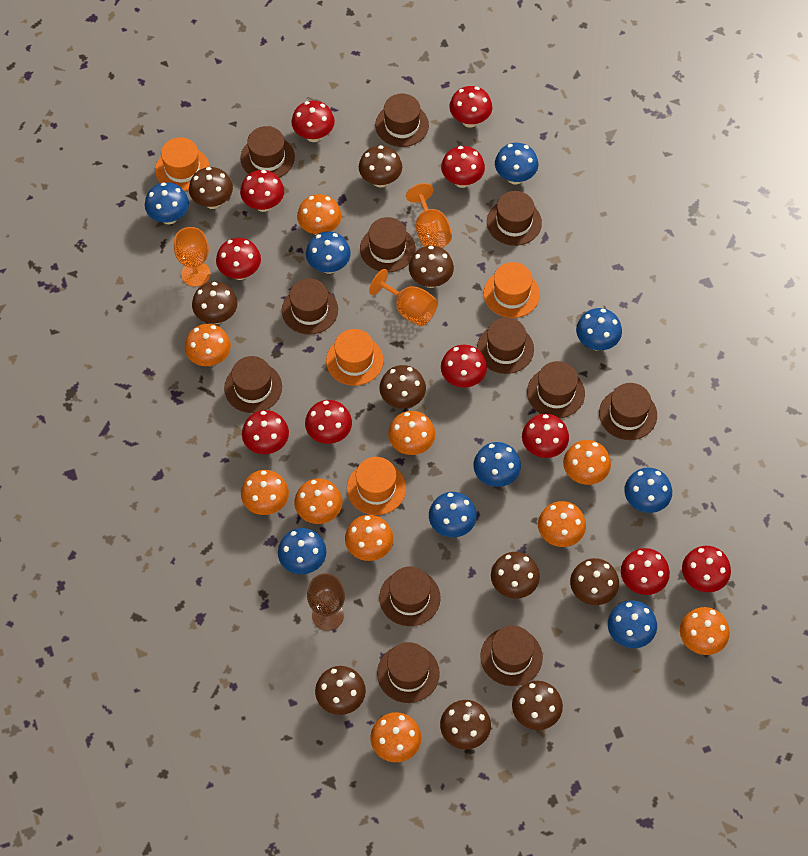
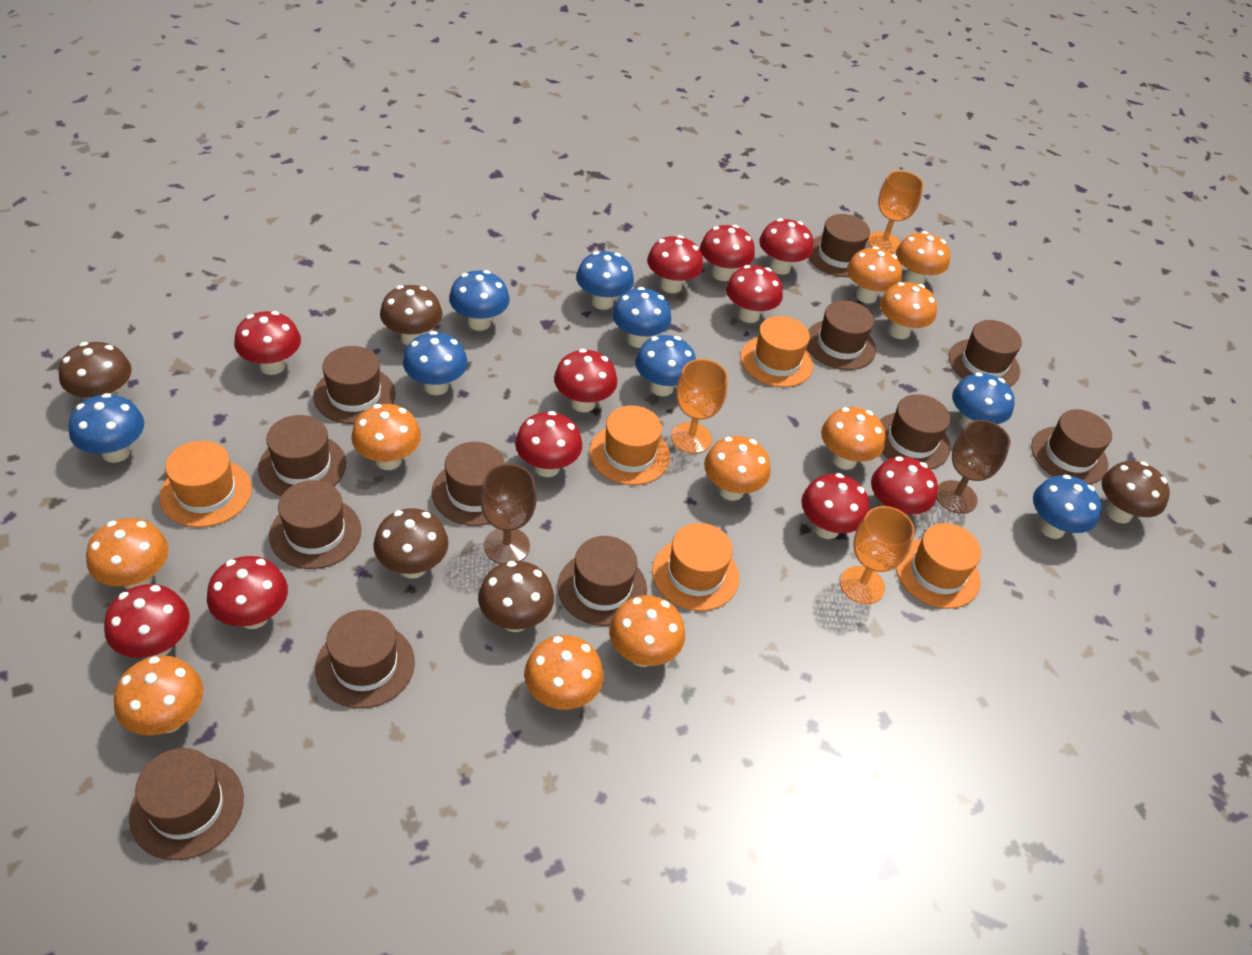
blue mushroom: 9 -> 8
brown goblet: 1 -> 2
brown mushroom: 10 -> 5
orange hat: 4 -> 5

